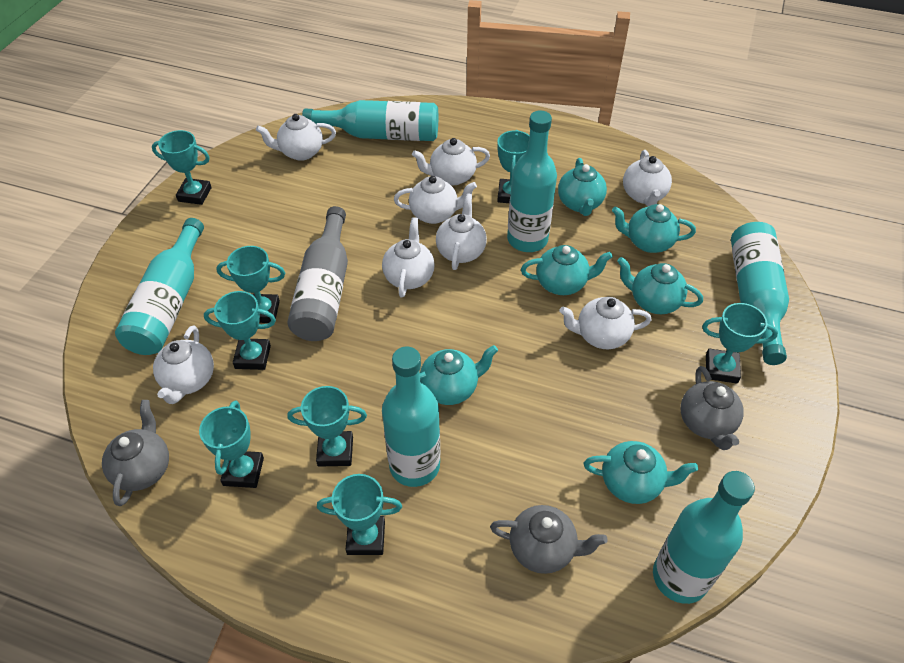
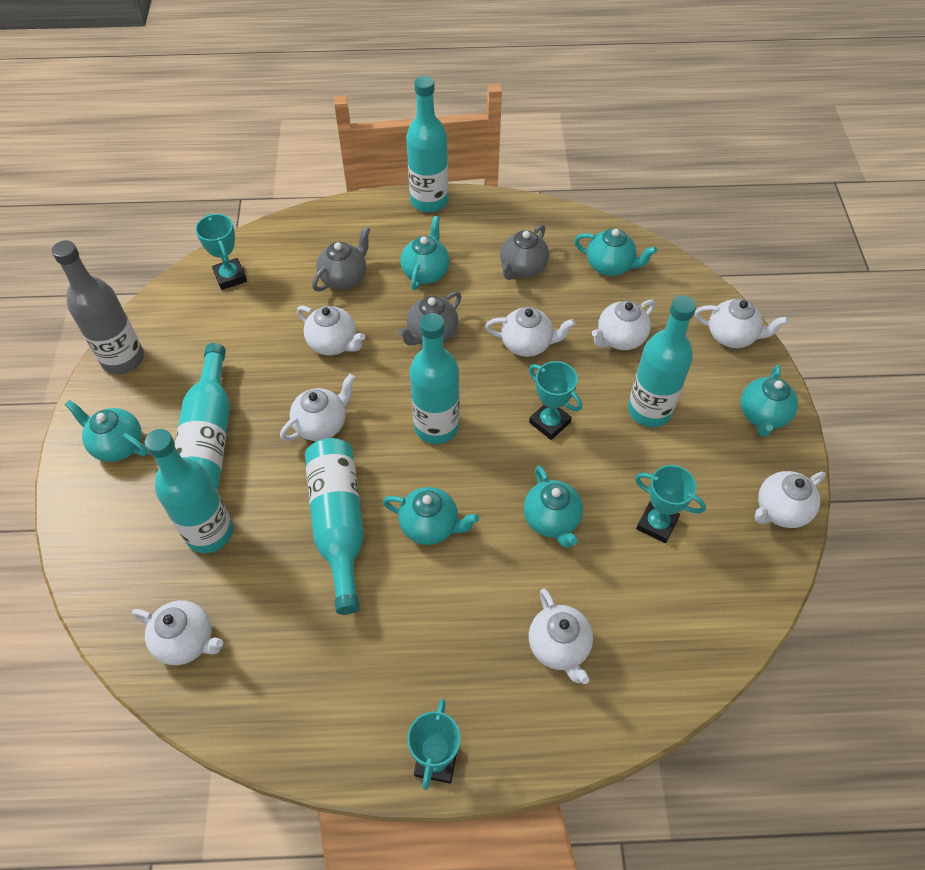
turquoise trophy: 8 -> 4

